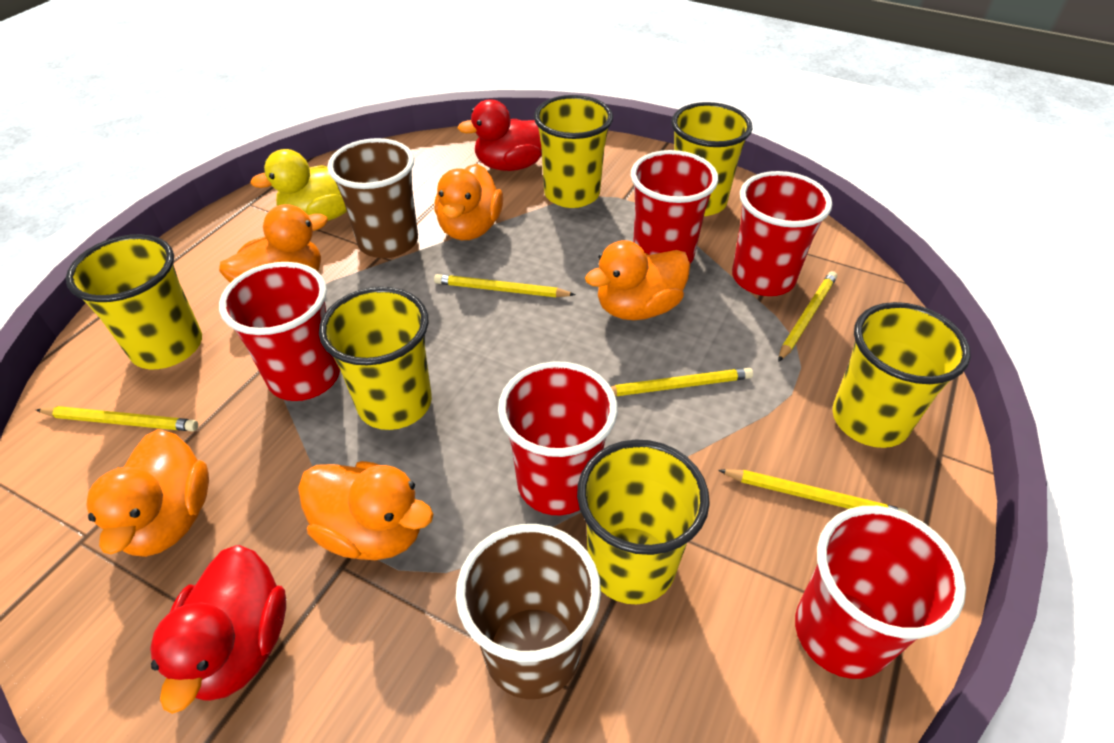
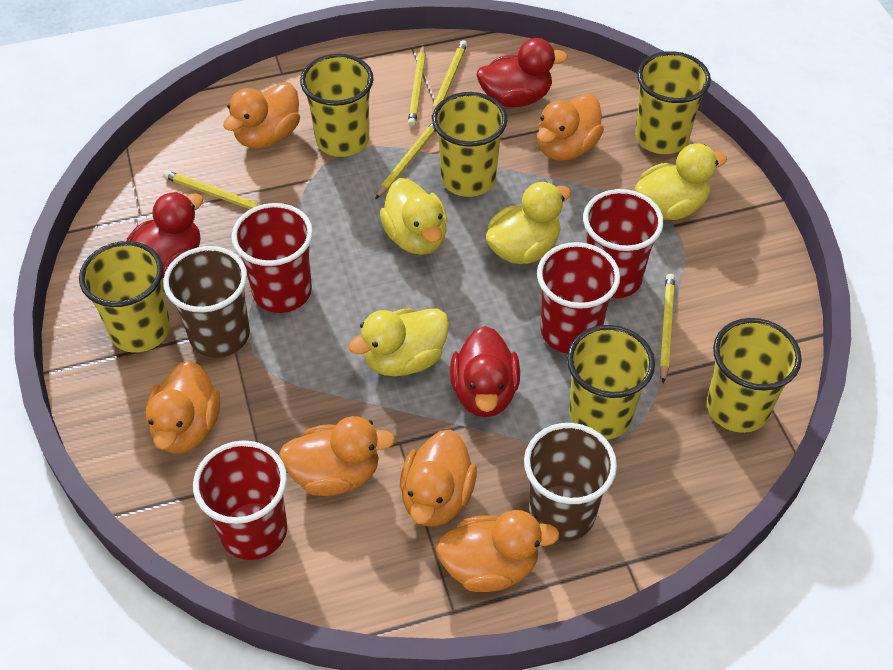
orange duck: 5 -> 6
red cup: 5 -> 4
red duck: 2 -> 3
yellow duck: 1 -> 4

